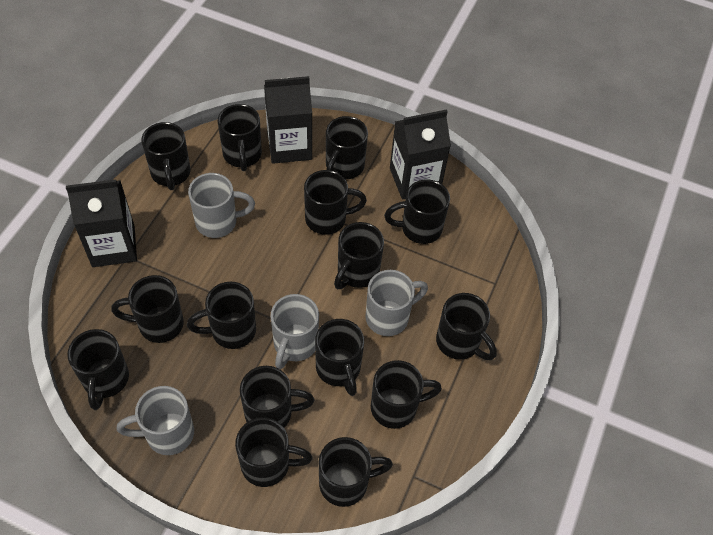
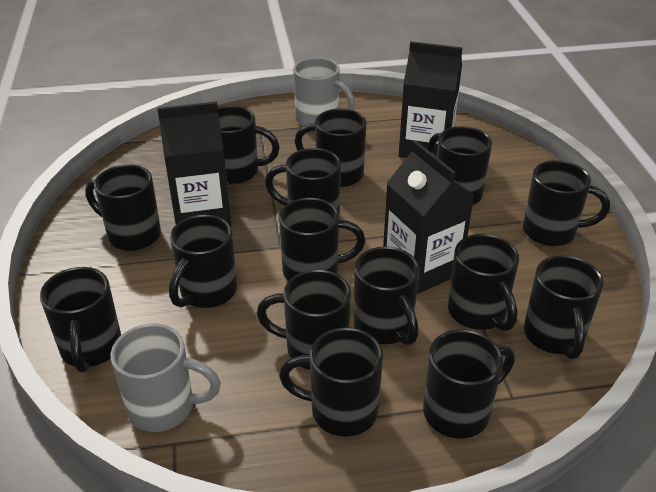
grey mug: 4 -> 2

